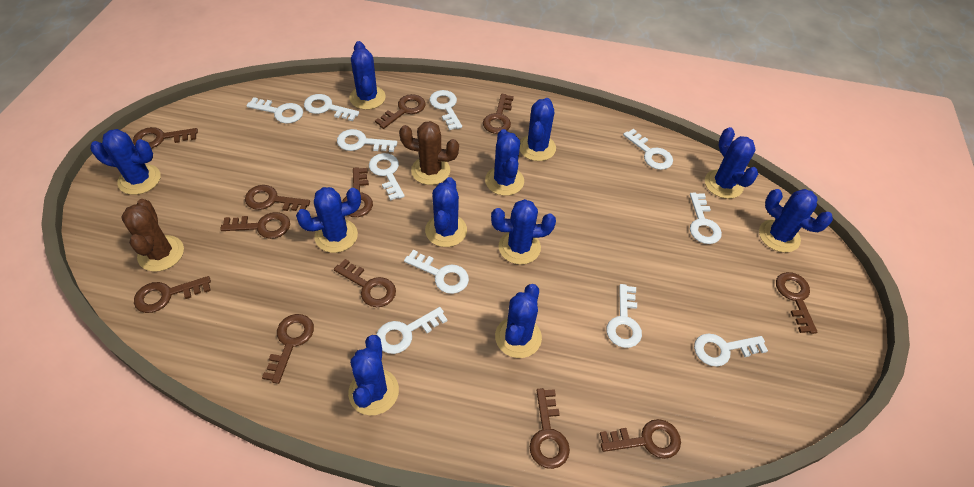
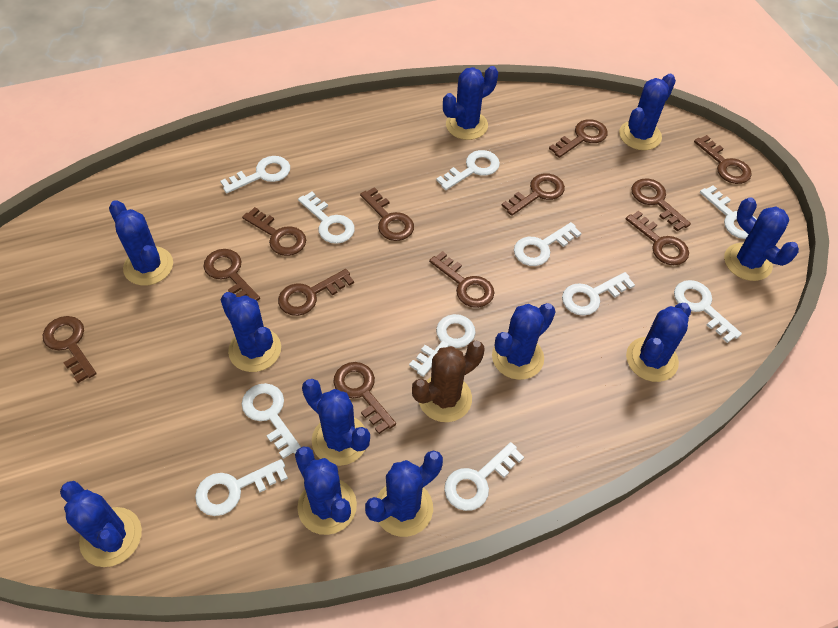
brown cactus: 2 -> 1

